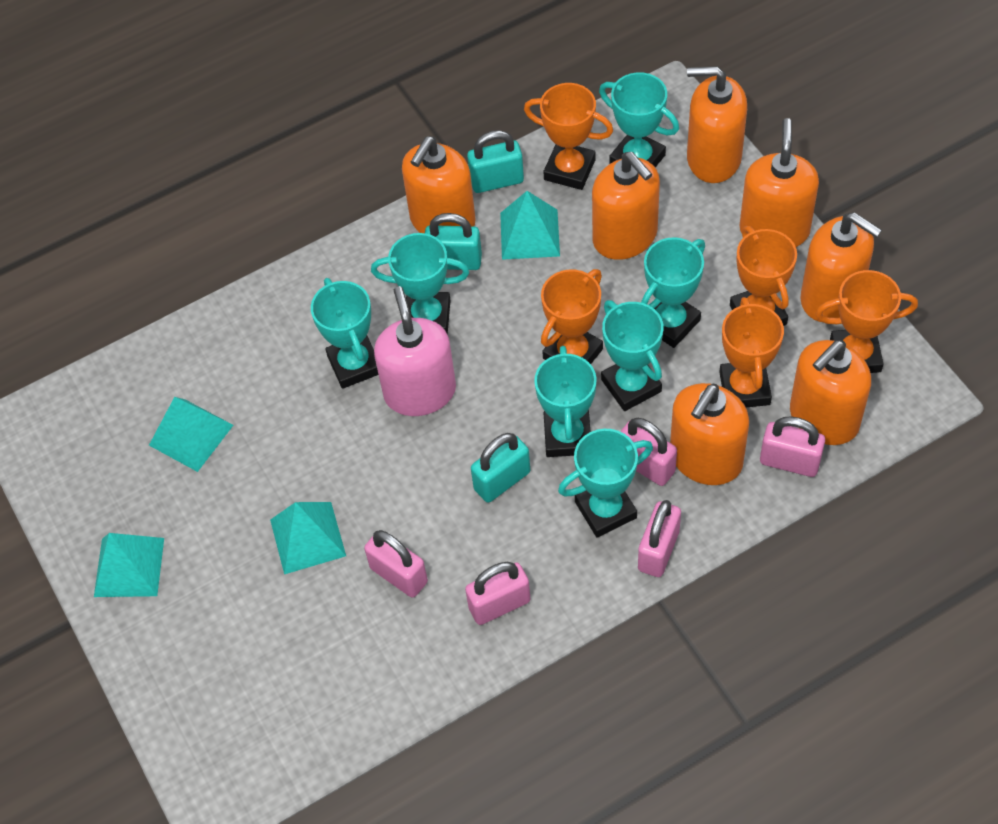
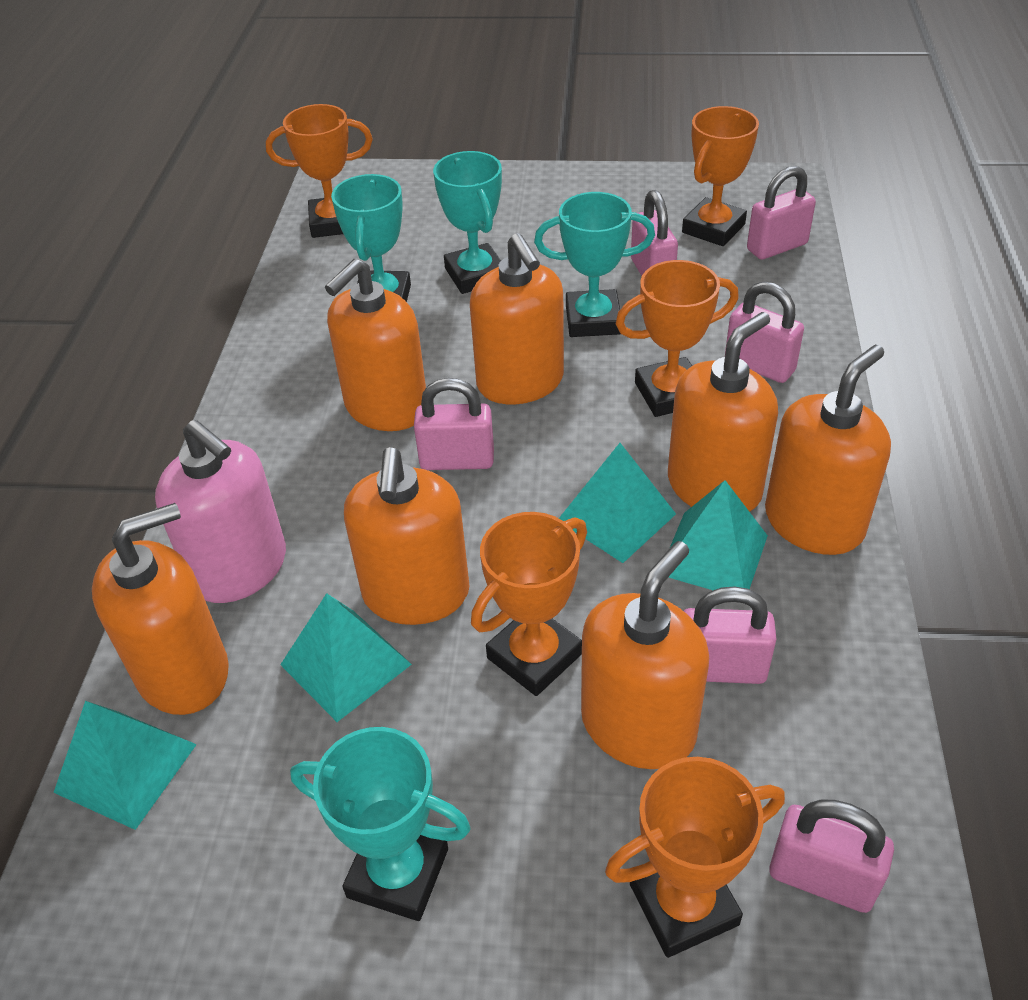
pink padlock: 5 -> 6
turquoise padlock: 3 -> 0
turquoise trophy: 7 -> 4

